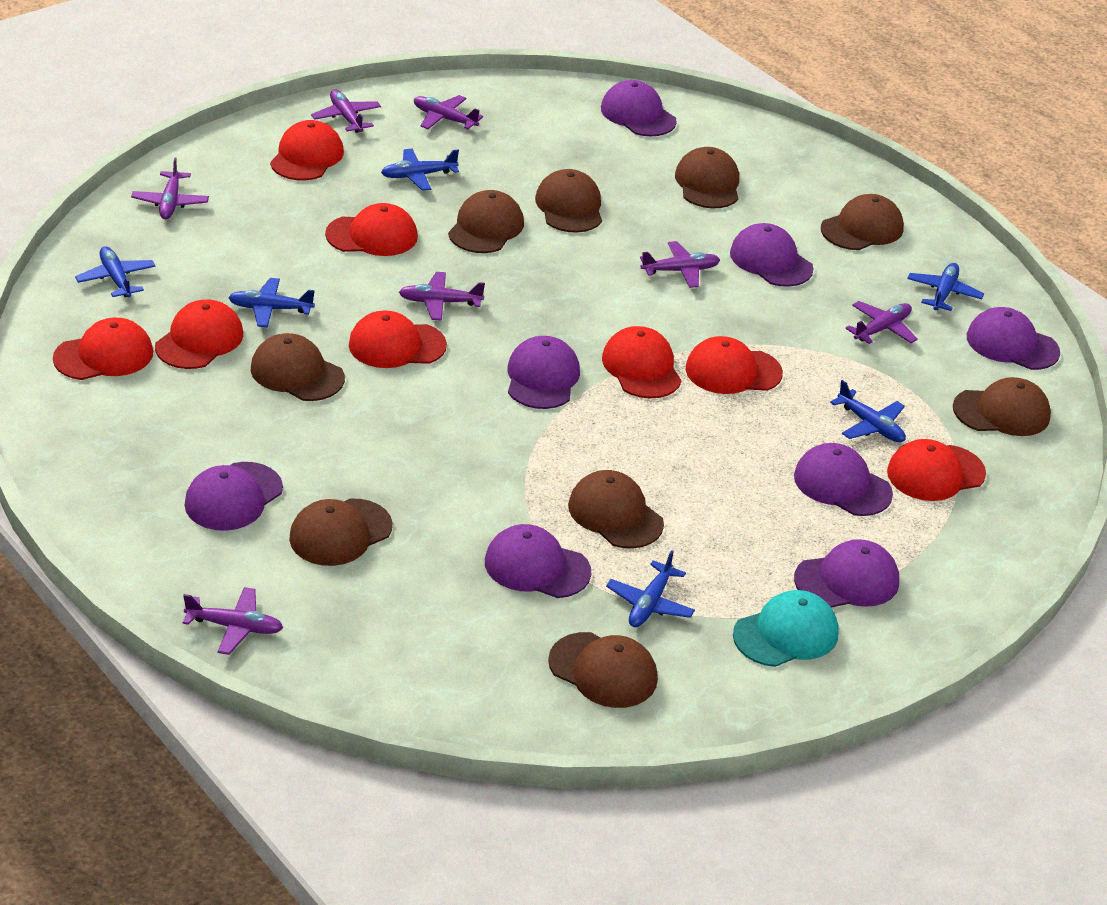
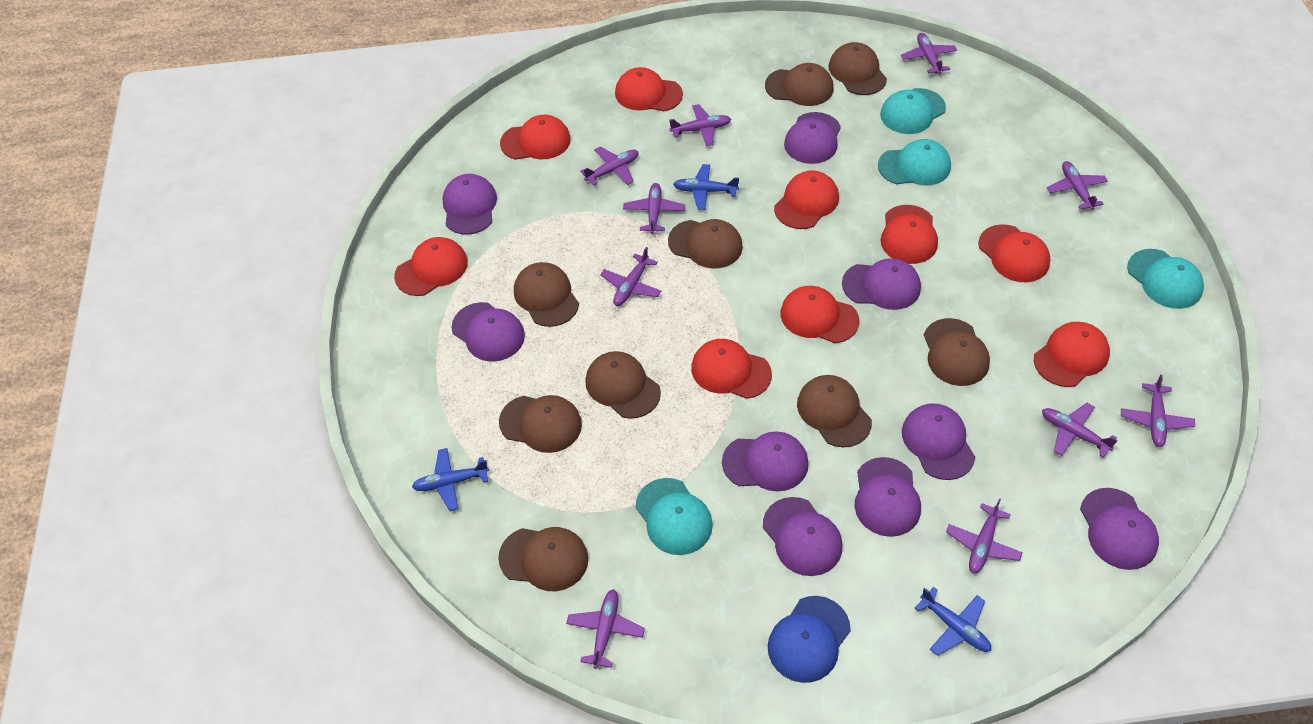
blue cap: 0 -> 1
blue plane: 6 -> 3
purple cap: 8 -> 9
purple plane: 7 -> 10
red cap: 8 -> 9
turquoise cap: 1 -> 4

